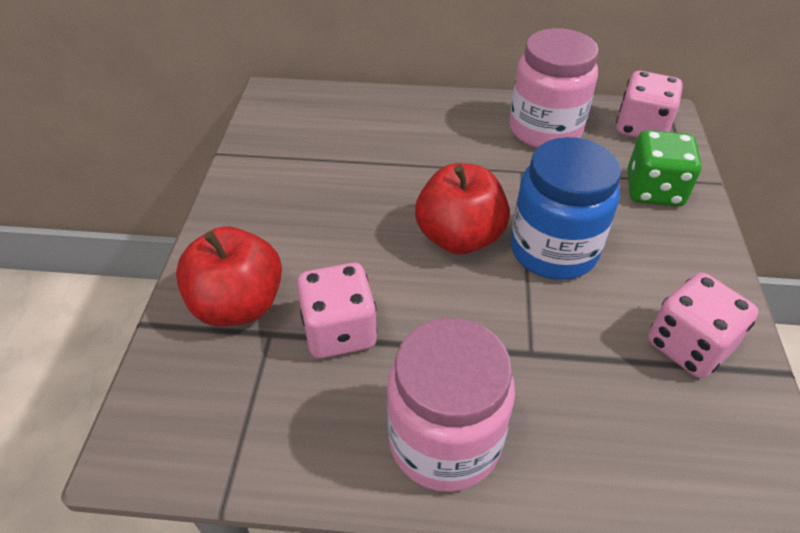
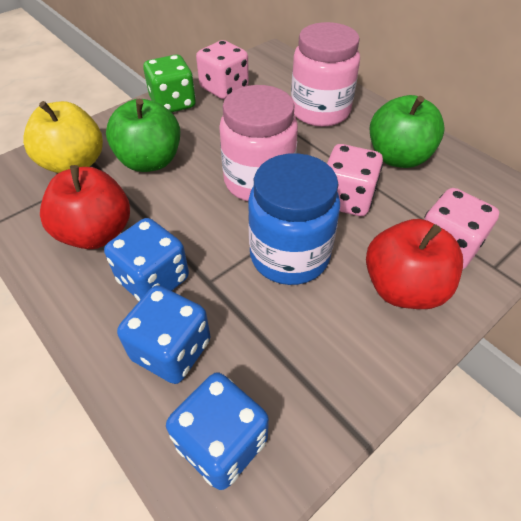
blue dice: 0 -> 3
green apple: 0 -> 2
yellow apple: 0 -> 1

